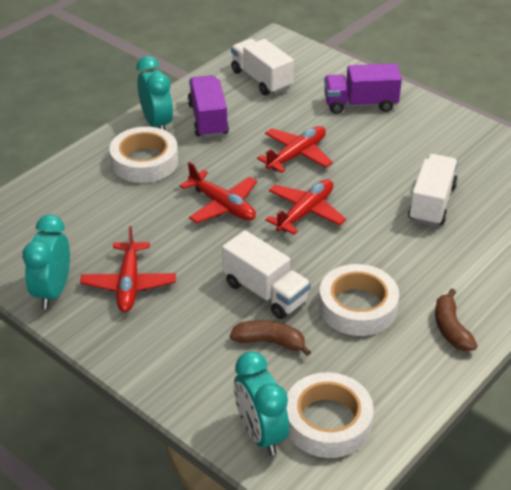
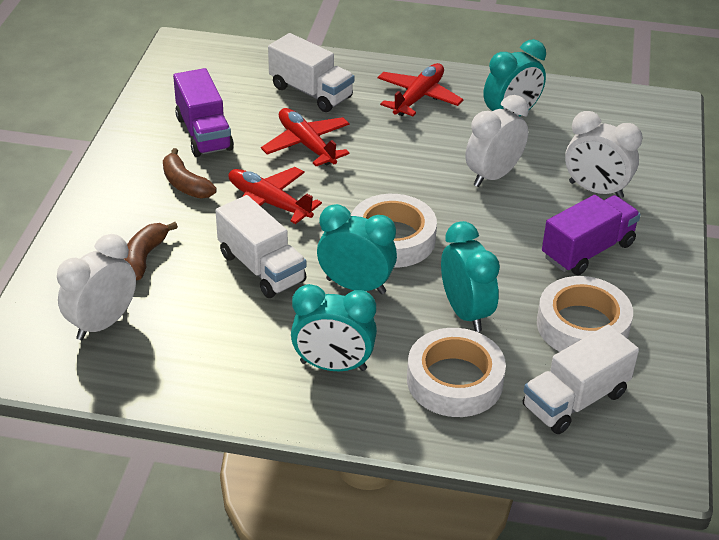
red plane: 4 -> 3
turquoise clock: 3 -> 4
white clock: 0 -> 3

